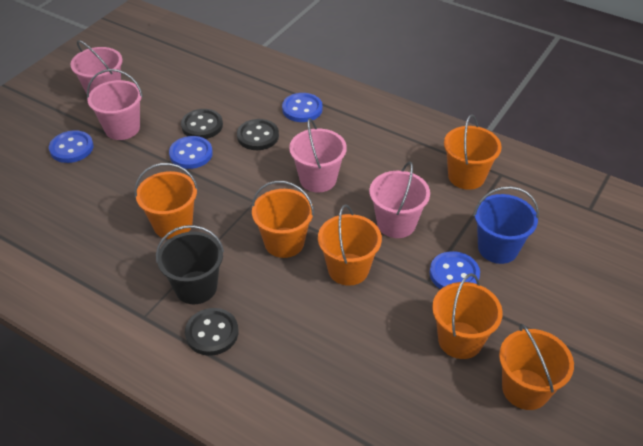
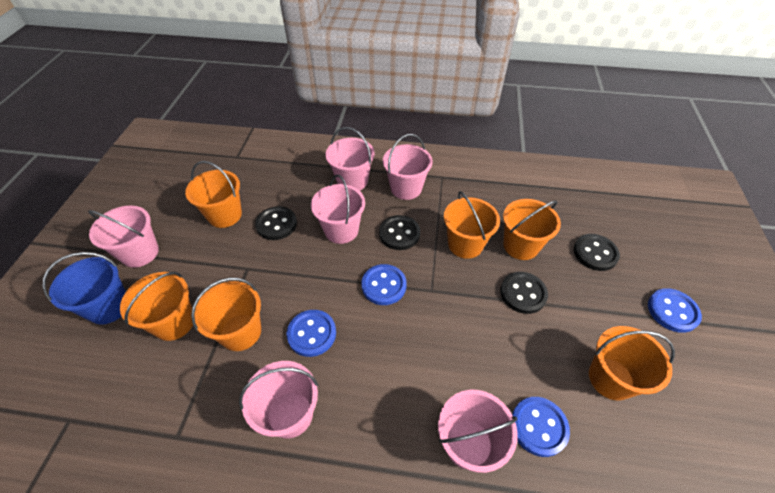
black bucket: 1 -> 0
black button: 3 -> 4
pink bucket: 4 -> 6

